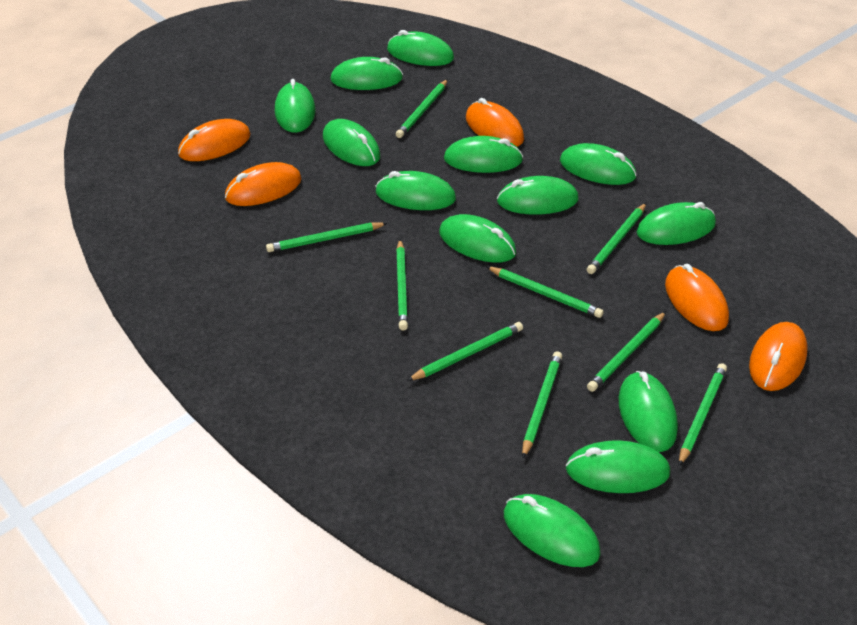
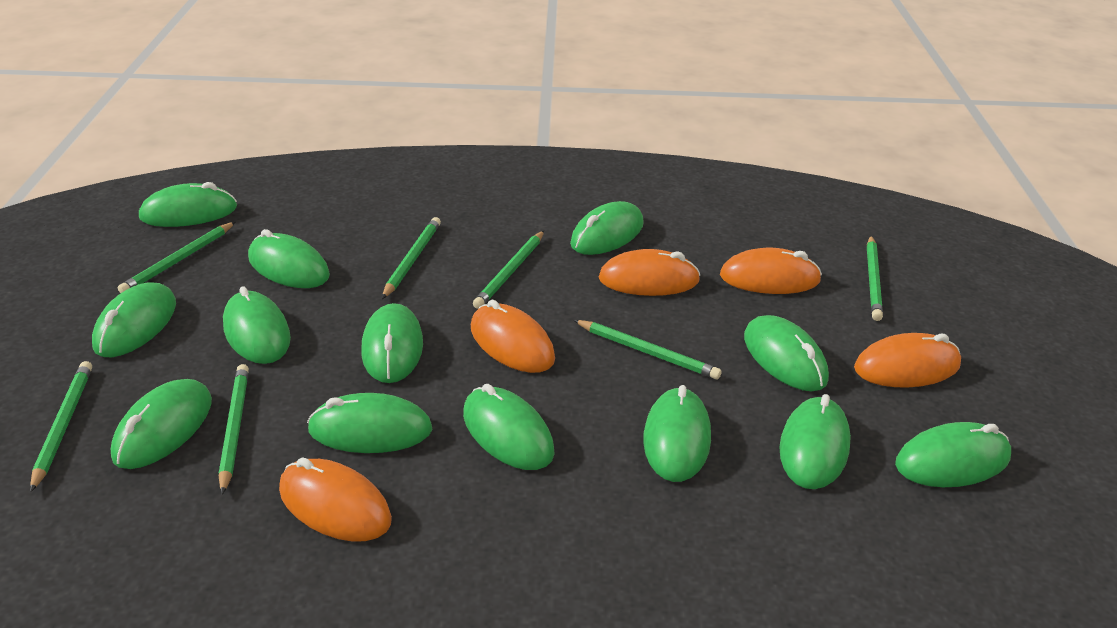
green pencil: 9 -> 7

